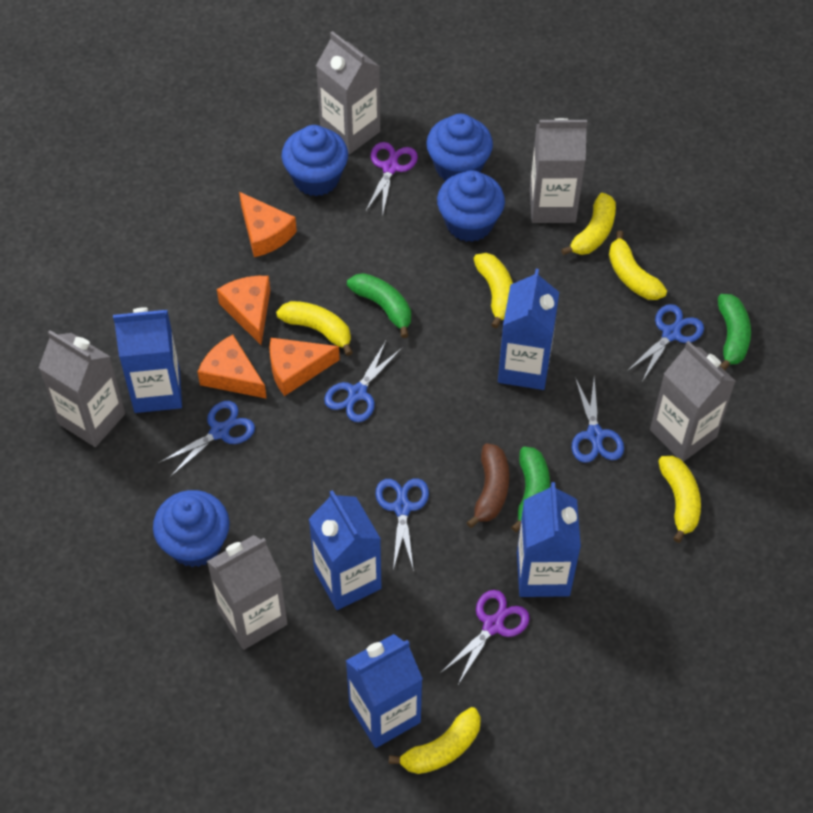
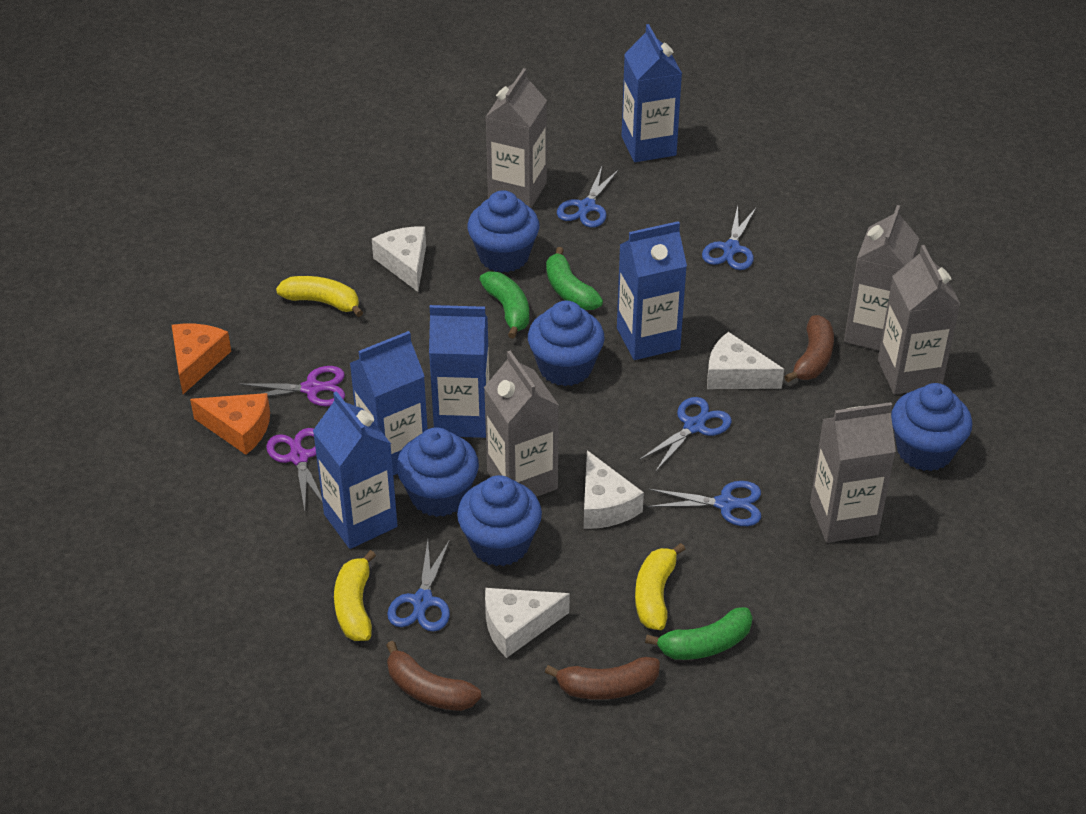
blue cupcake: 4 -> 5
brown banana: 1 -> 3
orange cheese: 4 -> 2
white cheese: 0 -> 4
yellow banana: 6 -> 3

